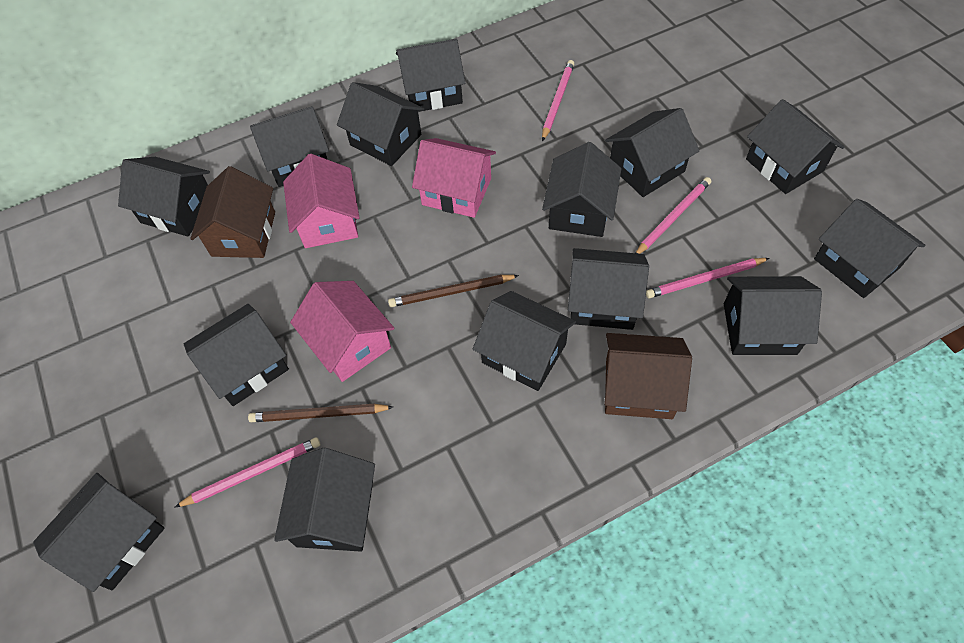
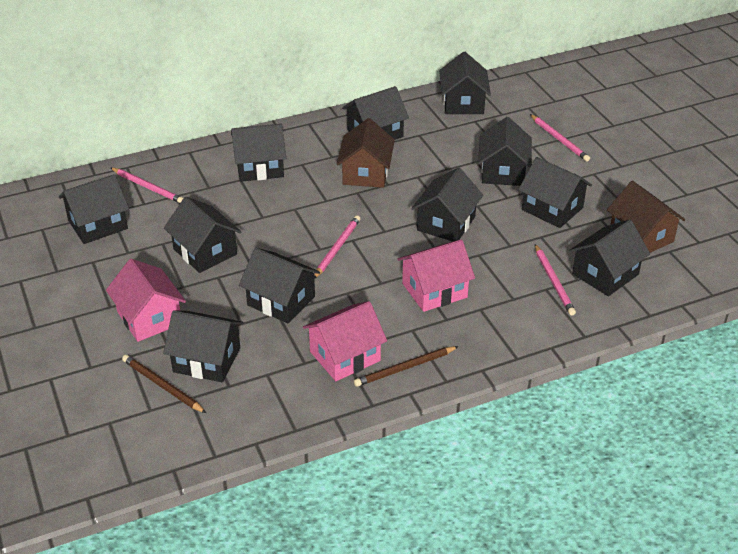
black house: 14 -> 11

